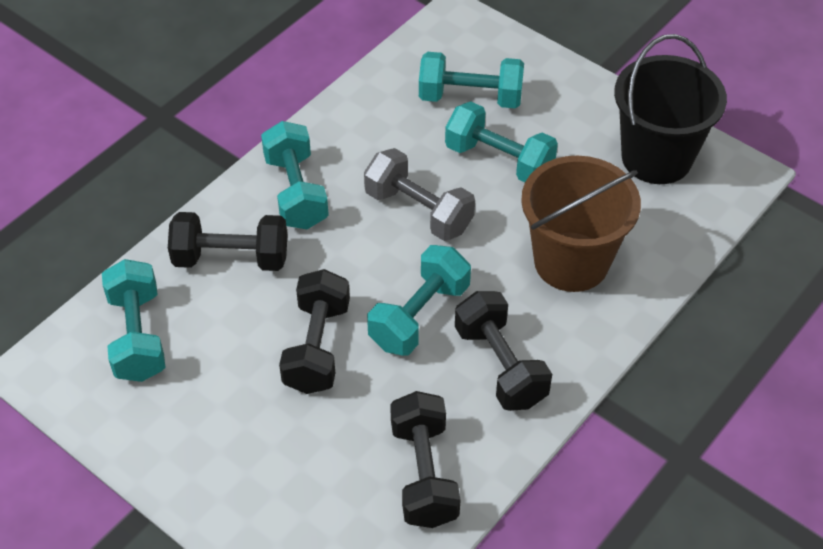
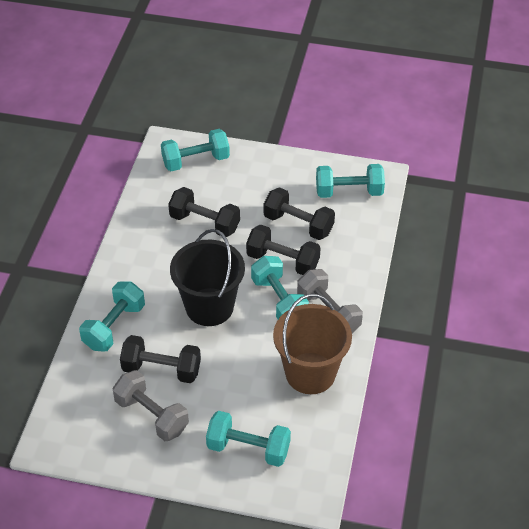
grey dumbbell: 1 -> 2

